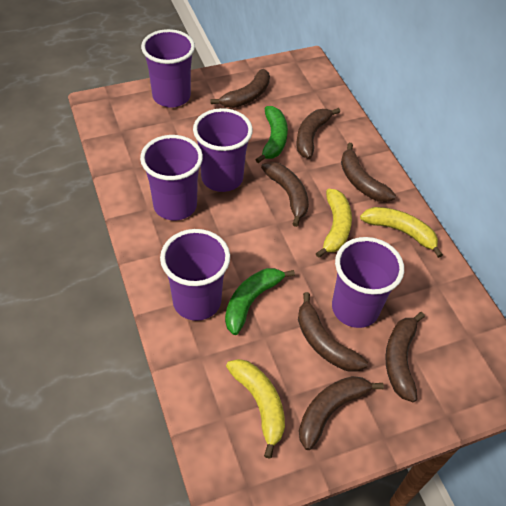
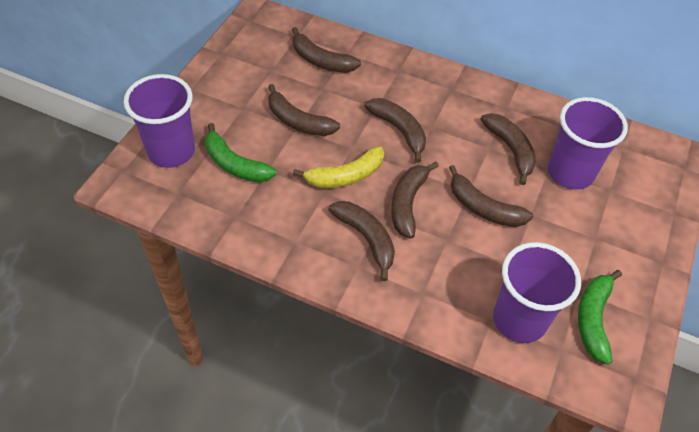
purple cup: 5 -> 3
yellow banana: 3 -> 1

